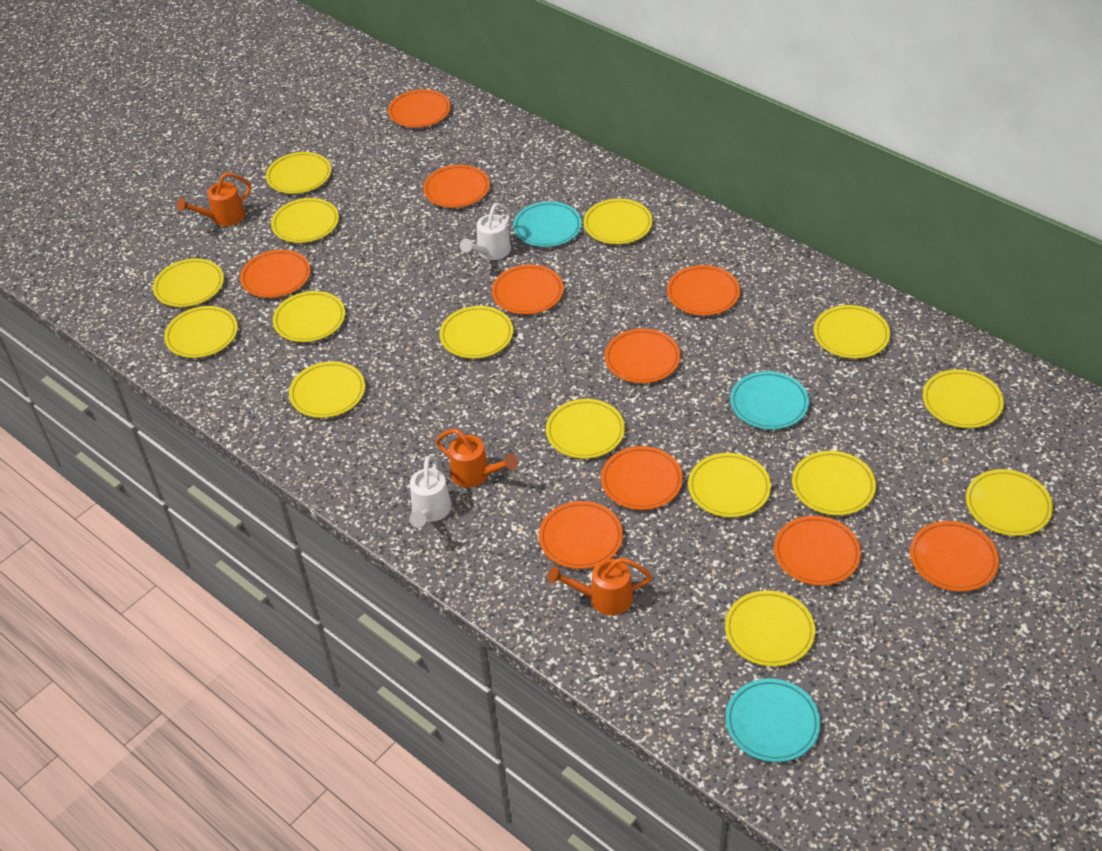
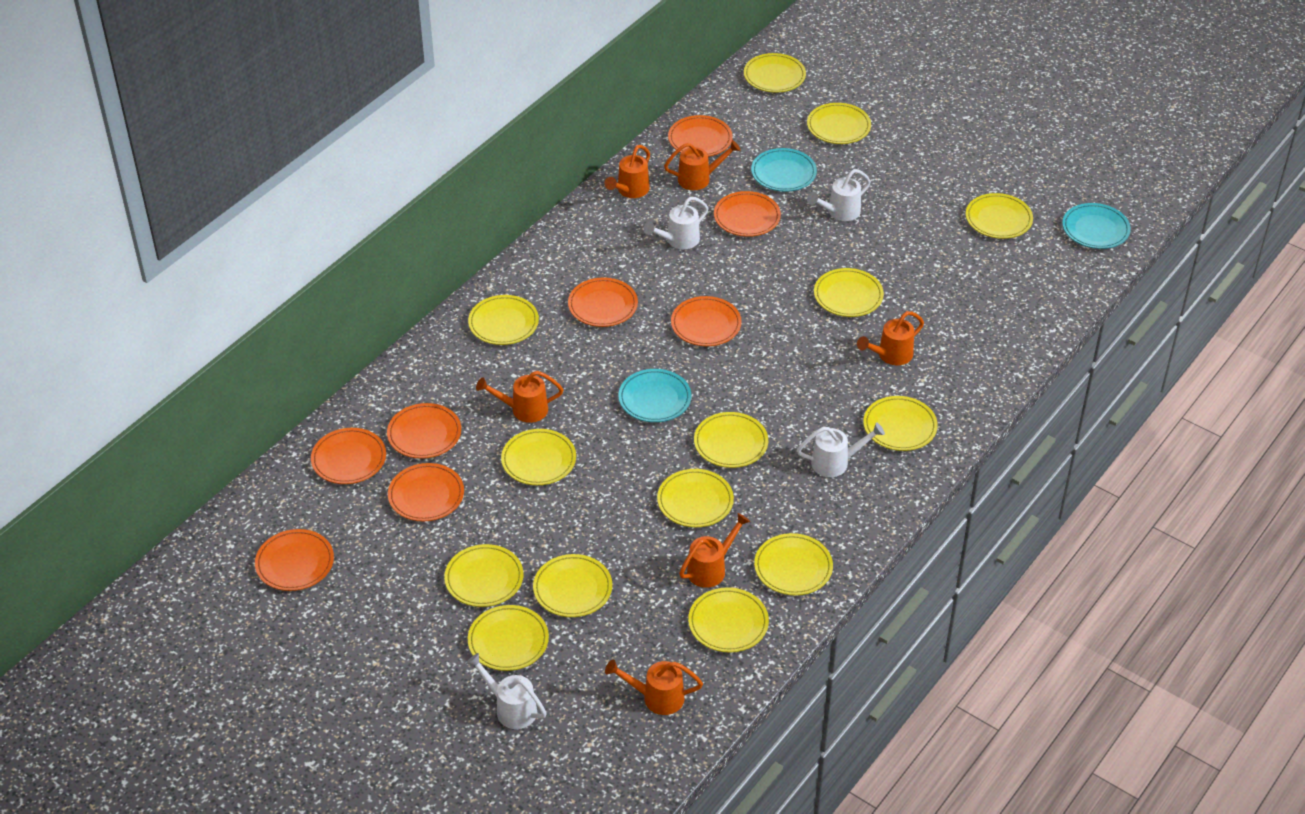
orange plate: 10 -> 8
orange watering can: 3 -> 6
white watering can: 2 -> 4
yellow plate: 15 -> 14

